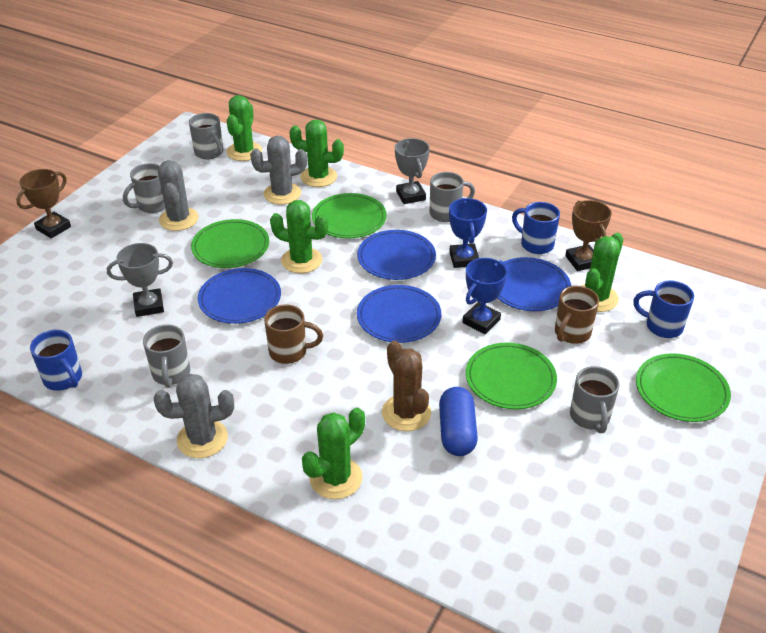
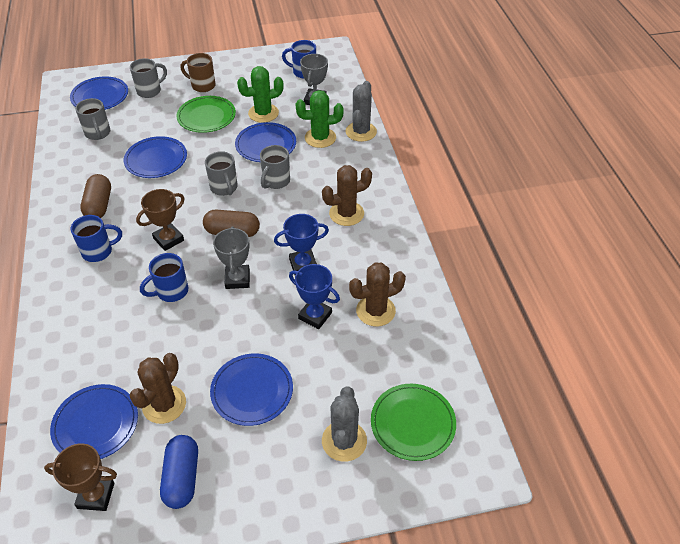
blue plate: 4 -> 5
brown cactus: 1 -> 3
brown capsule: 0 -> 2
brown mug: 2 -> 1
green cactus: 5 -> 2
green plate: 4 -> 2
grey cactus: 3 -> 2
grey mug: 5 -> 4

